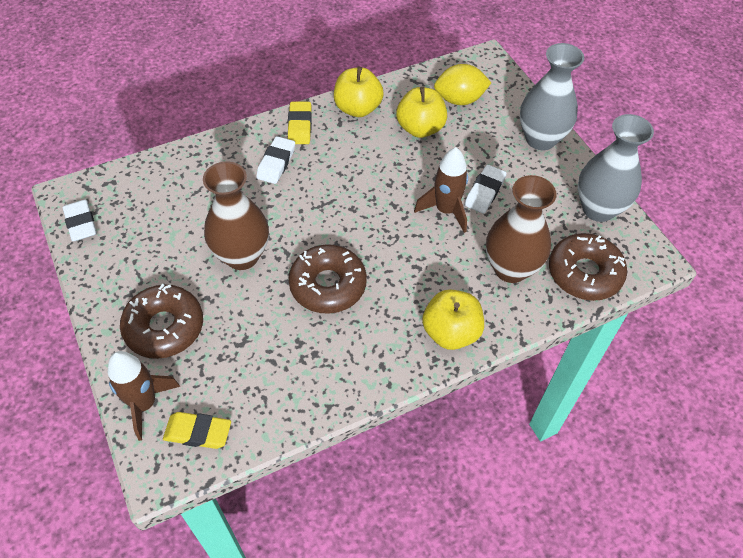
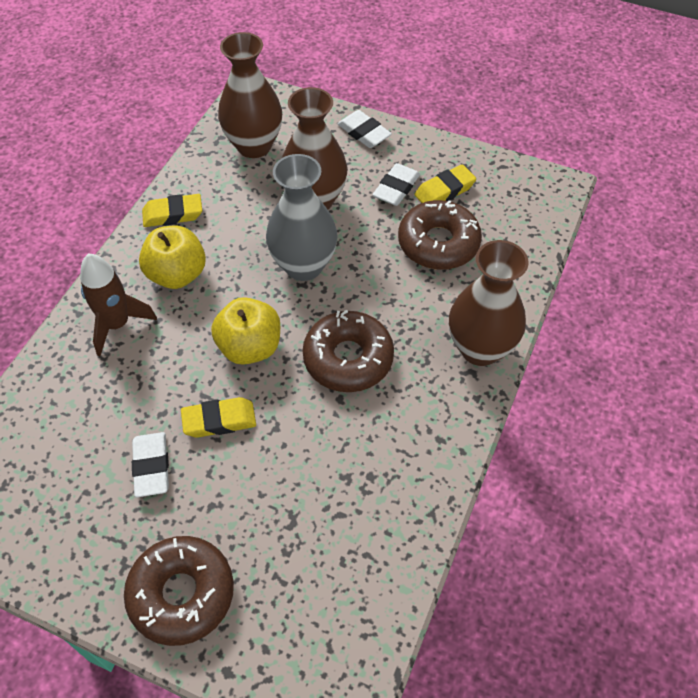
brown rocket: 2 -> 1
brown vase: 2 -> 3
grey vase: 2 -> 1
yellow apple: 3 -> 2
yellow eraser: 2 -> 3
yellow lemon: 1 -> 0

